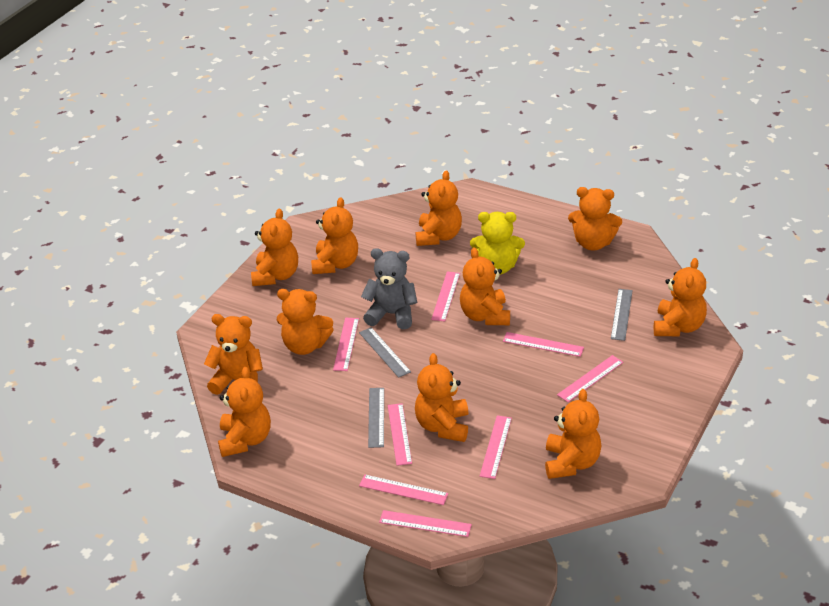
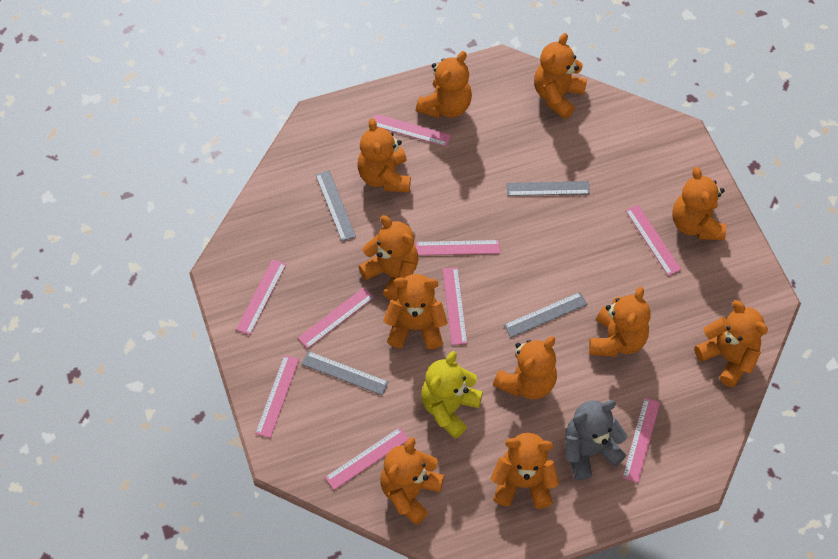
grey ruler: 3 -> 4
pink ruler: 8 -> 9

